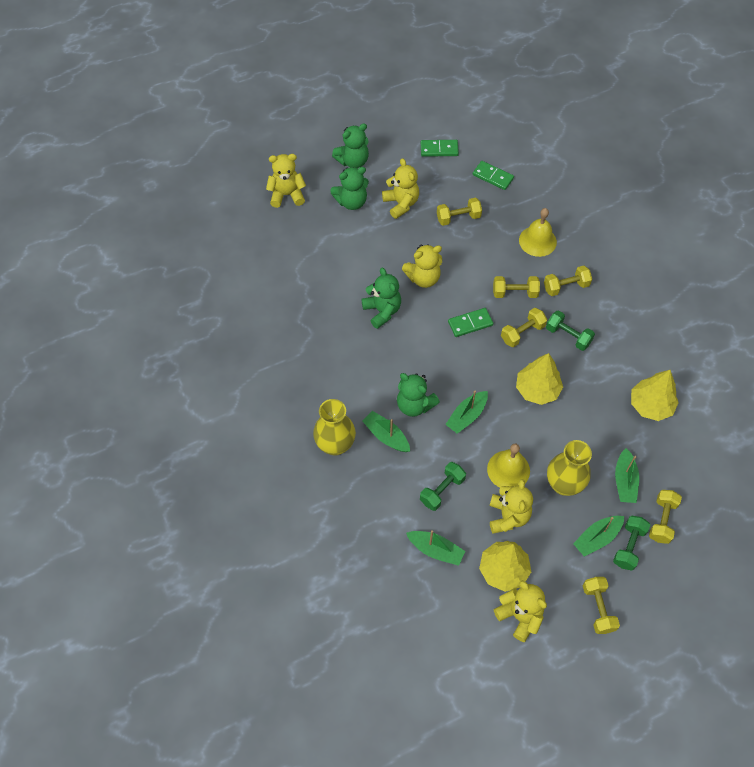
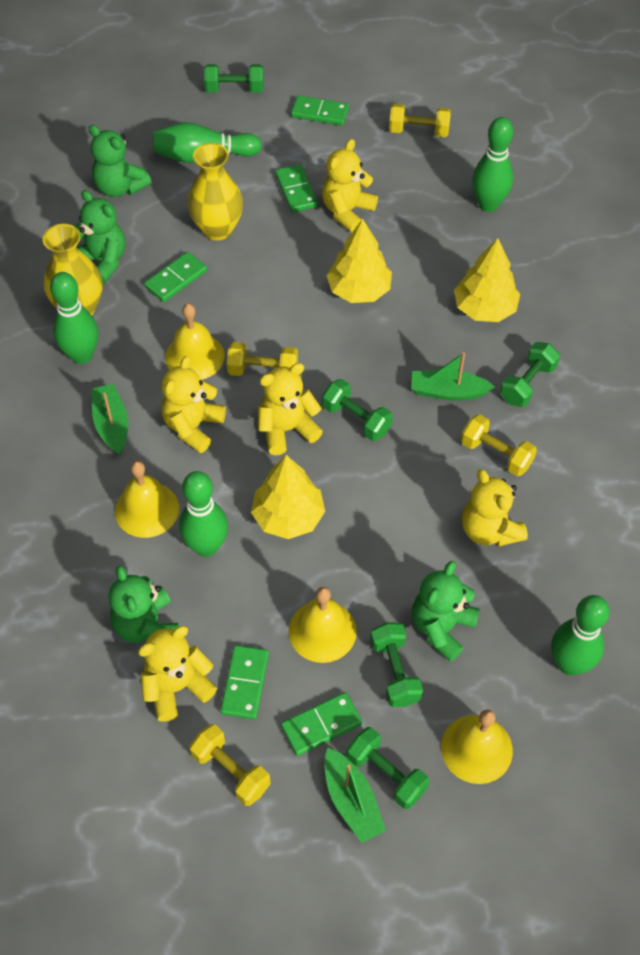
green boat: 5 -> 3
green bowling pin: 0 -> 5
green domino: 3 -> 5
green dumbbell: 3 -> 5
yellow bell: 2 -> 4
yellow dumbbell: 6 -> 4

